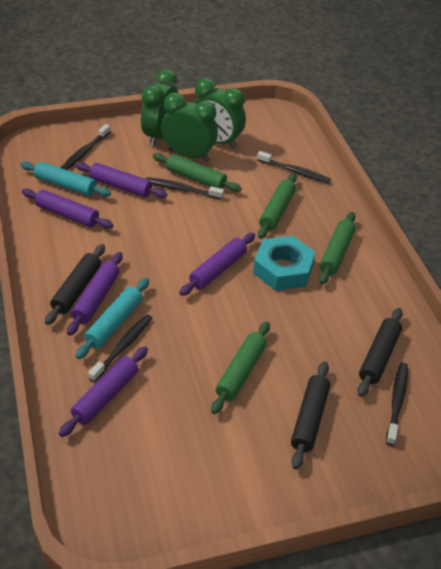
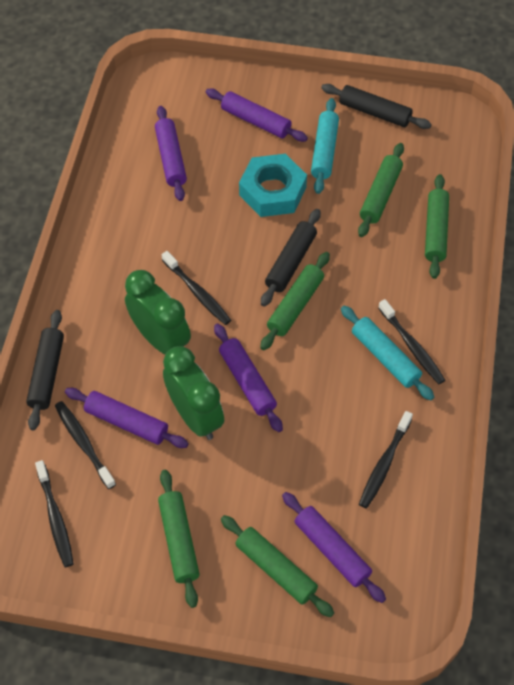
green clock: 3 -> 2
green rolling pin: 4 -> 5

